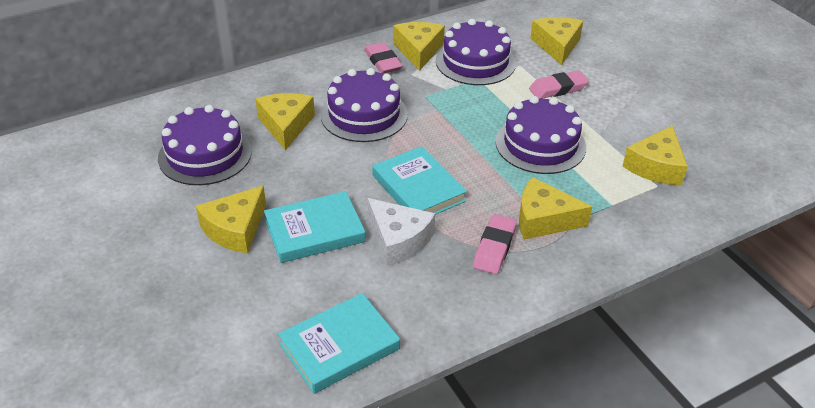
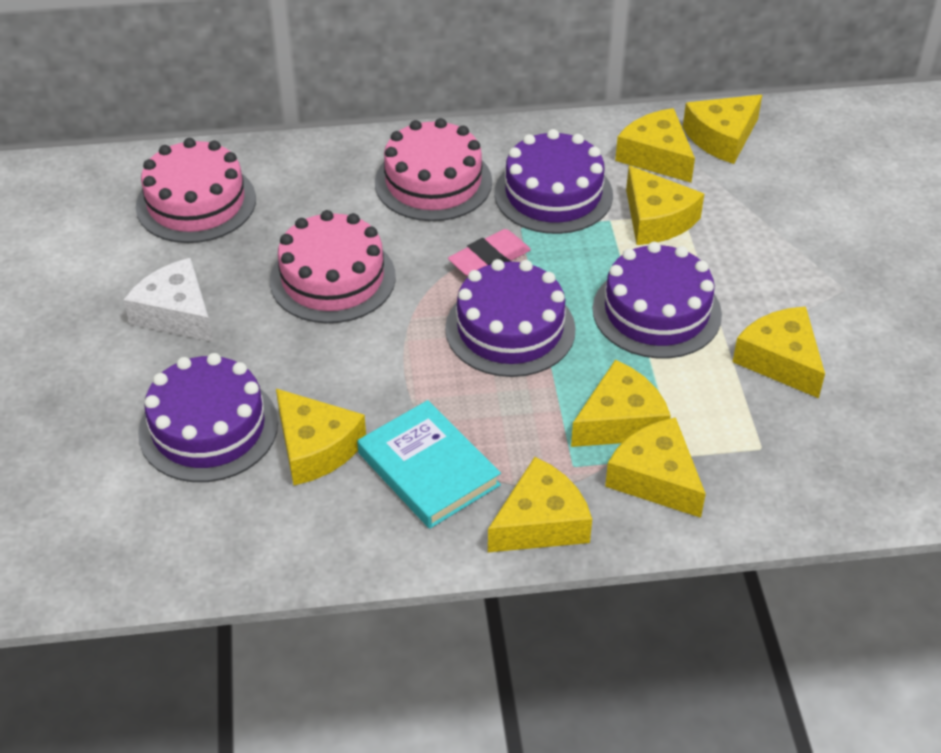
pink cake: 0 -> 3
pink eraser: 3 -> 1
turquoise book: 3 -> 1
yellow cheese: 6 -> 8

